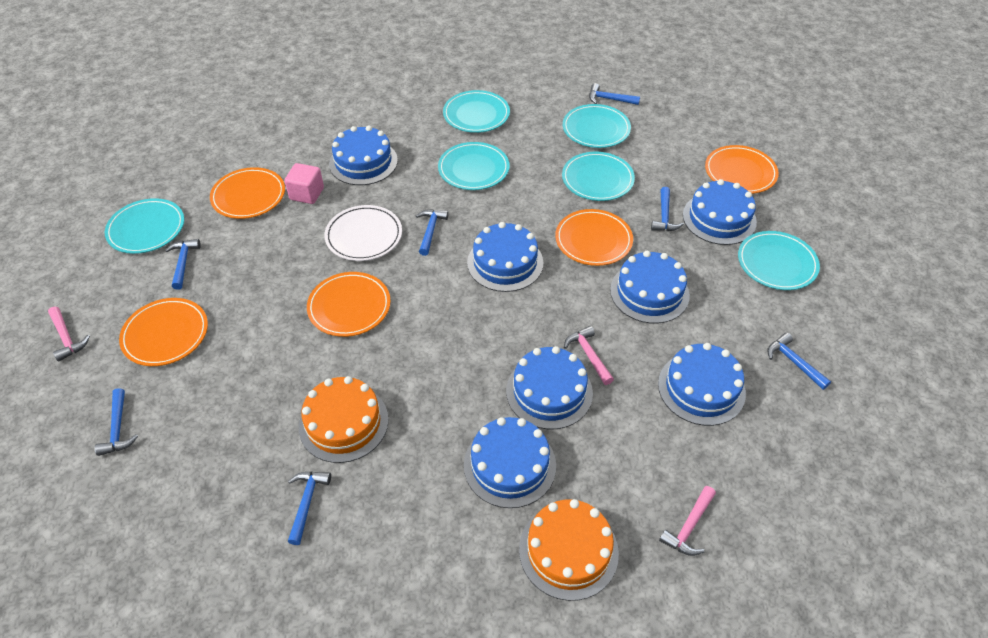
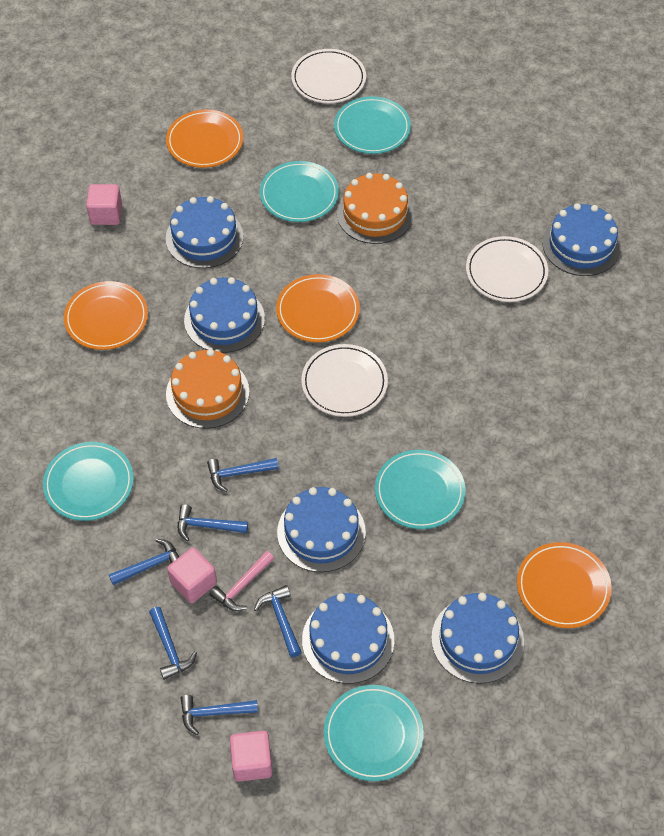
blue cake: 7 -> 6
blue hammer: 7 -> 6
orange plate: 5 -> 4
pink cube: 1 -> 3
pink hammer: 3 -> 1
turquoise plate: 6 -> 5
white plate: 1 -> 3

